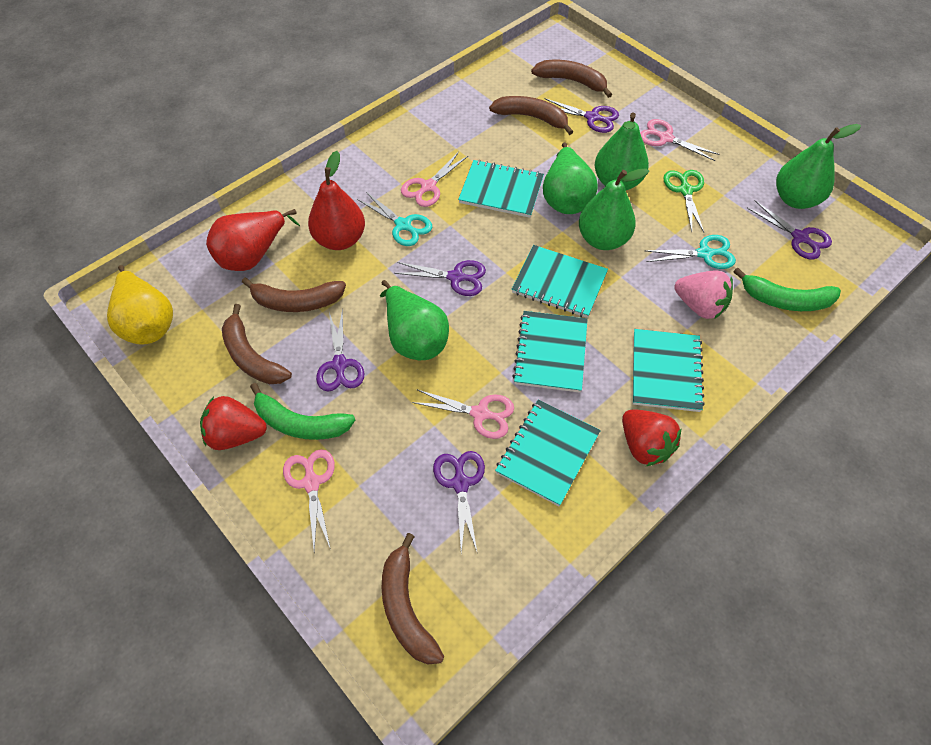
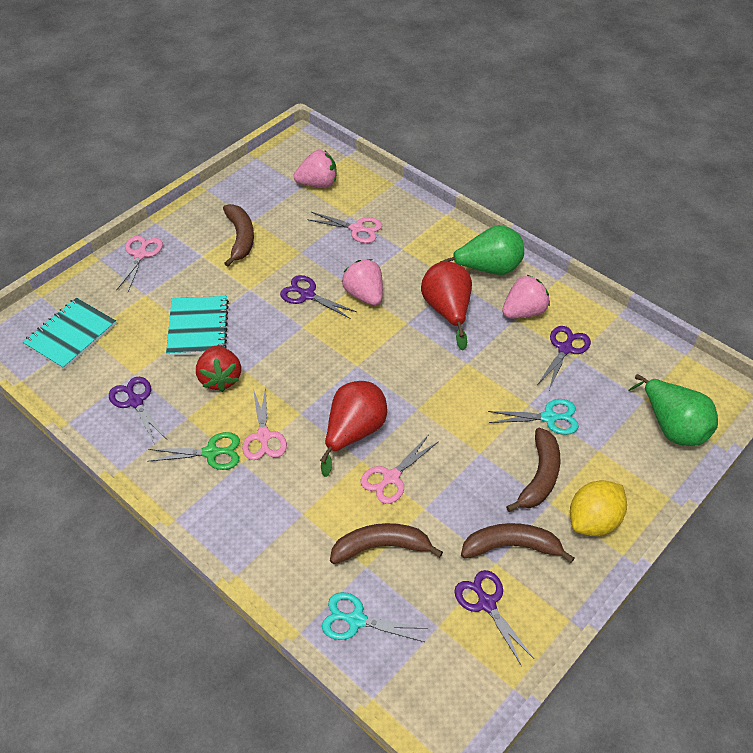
brown banana: 5 -> 4
green banana: 2 -> 0
green pear: 5 -> 2
pink strawberry: 1 -> 3
purple scissors: 5 -> 4
red strawberry: 2 -> 1
turquoise notebook: 5 -> 2
yellow lemon: 0 -> 1
yellow pear: 1 -> 0

